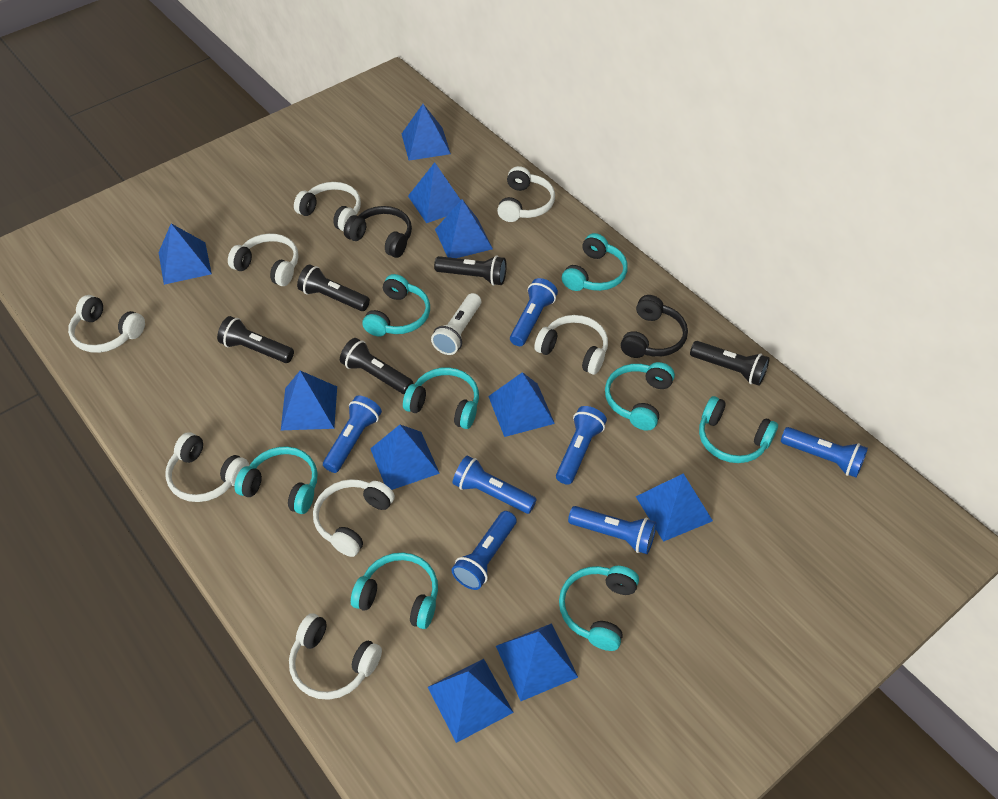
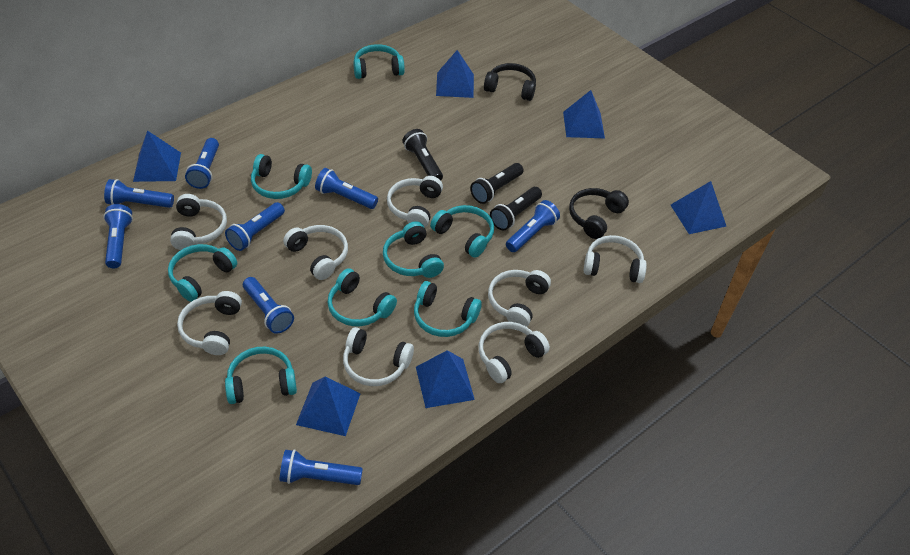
black flashlight: 5 -> 3
blue flashlight: 7 -> 8
blue pyramid: 10 -> 6
white flashlight: 1 -> 0

